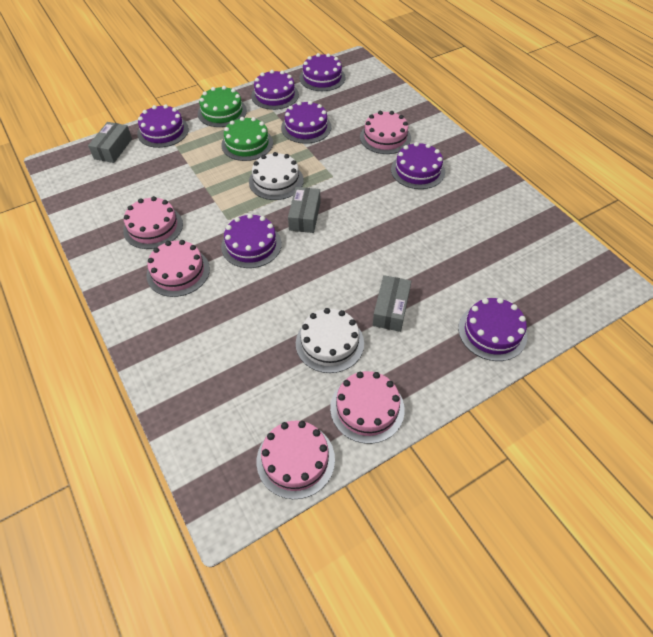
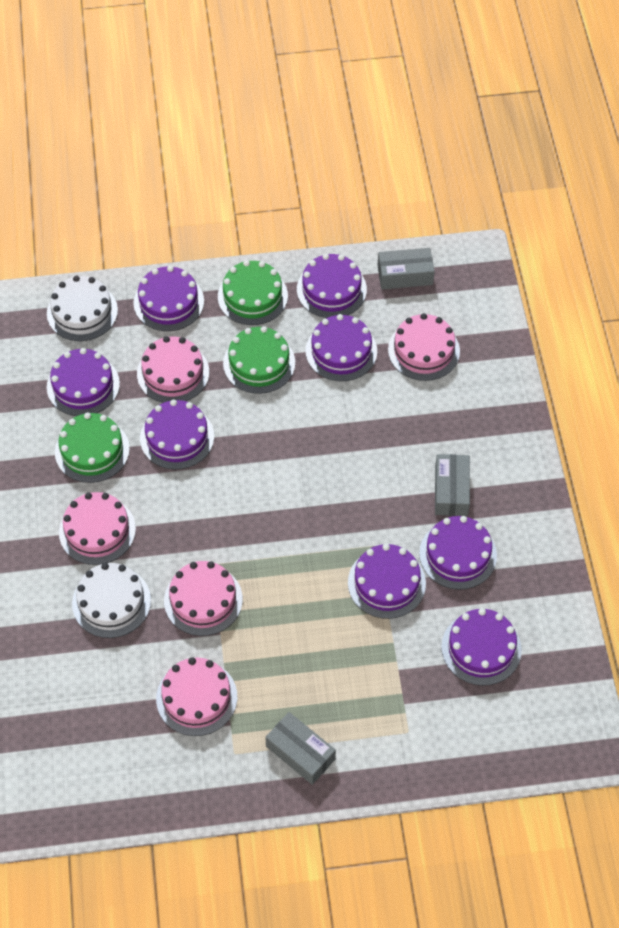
green cake: 2 -> 3
purple cake: 7 -> 8

